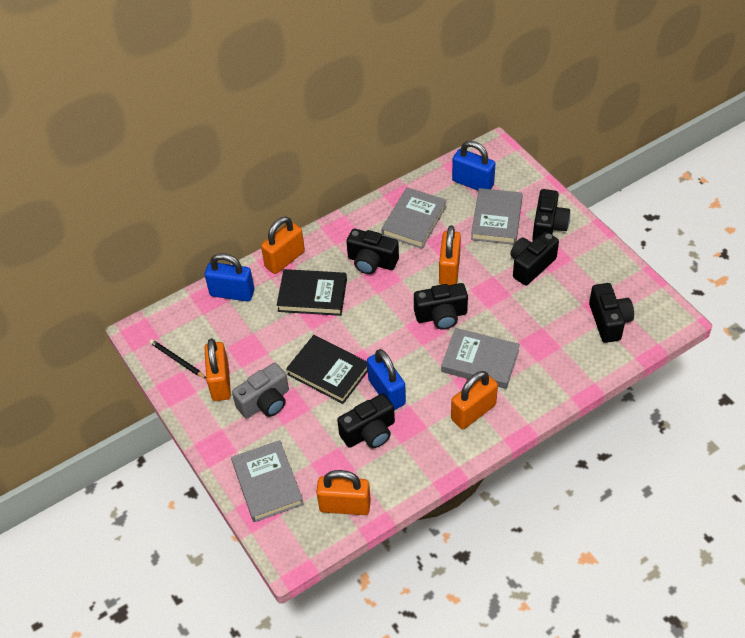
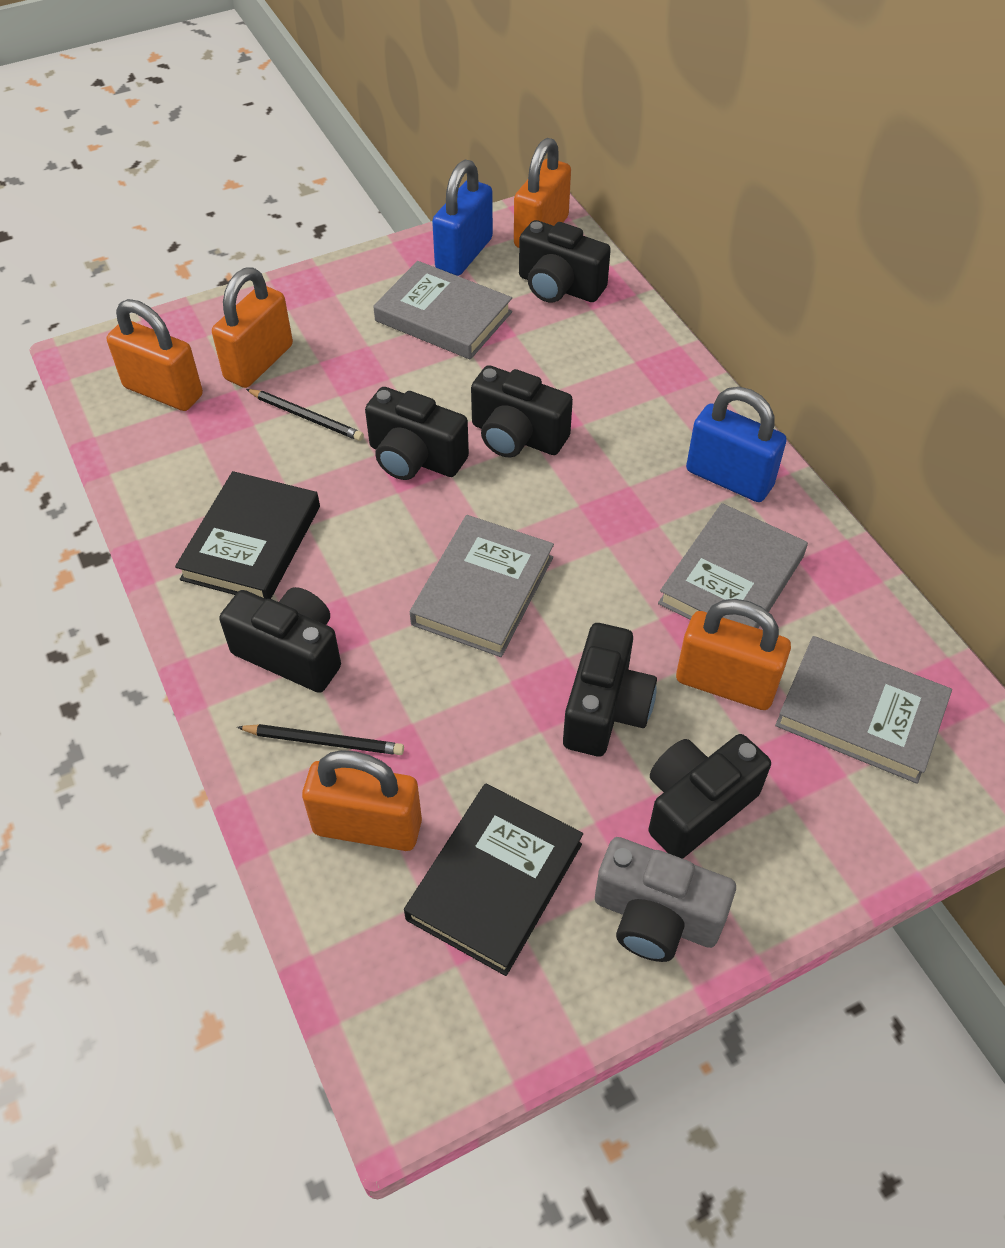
black pencil: 1 -> 2
blue padlock: 3 -> 2

